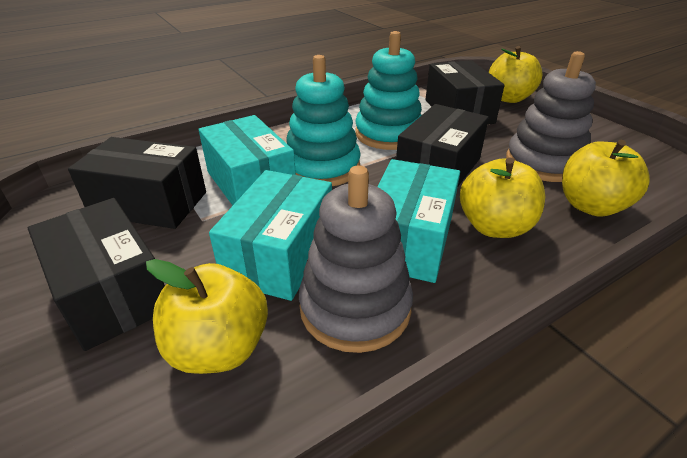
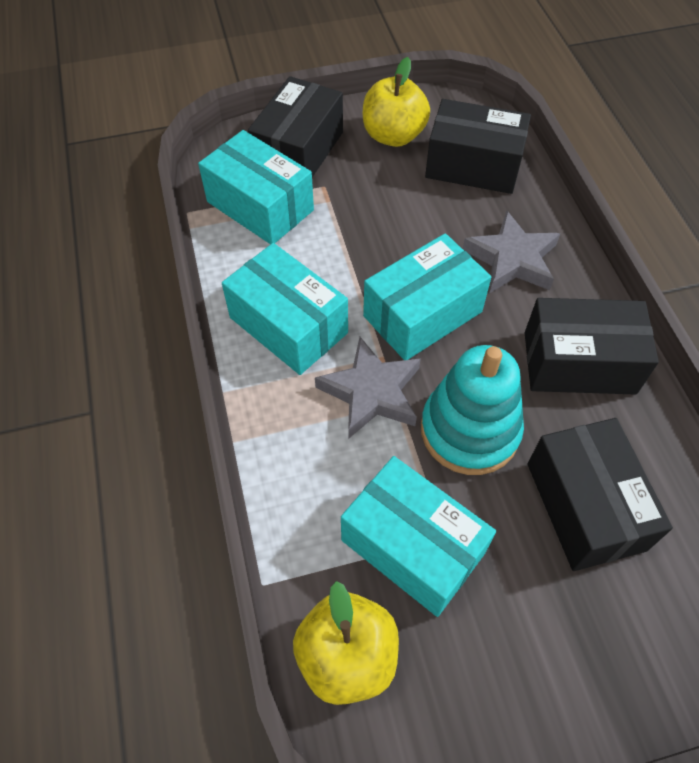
grey stacking toy: 2 -> 0
grey star: 0 -> 2
turquoise box: 3 -> 4
turquoise stacking toy: 2 -> 1
yellow apple: 4 -> 2

